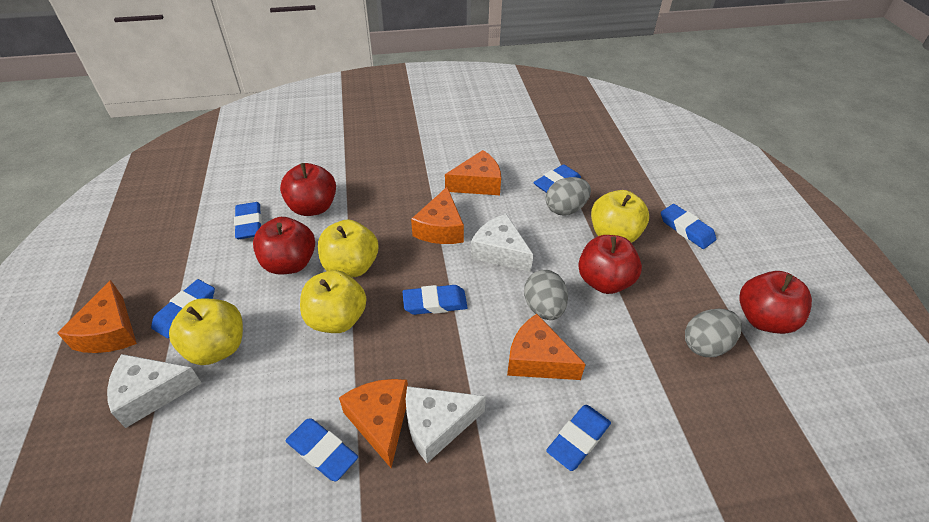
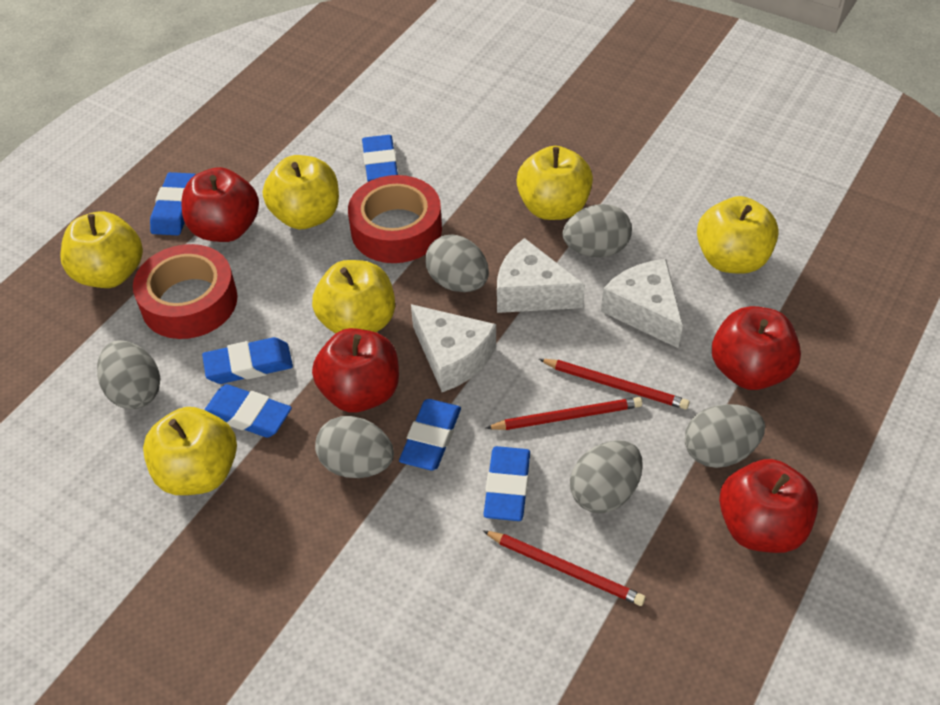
blue eraser: 7 -> 6
grey egg: 3 -> 6
orange cheese: 5 -> 0
red pencil: 0 -> 3
red tape: 0 -> 2
yellow apple: 4 -> 6

